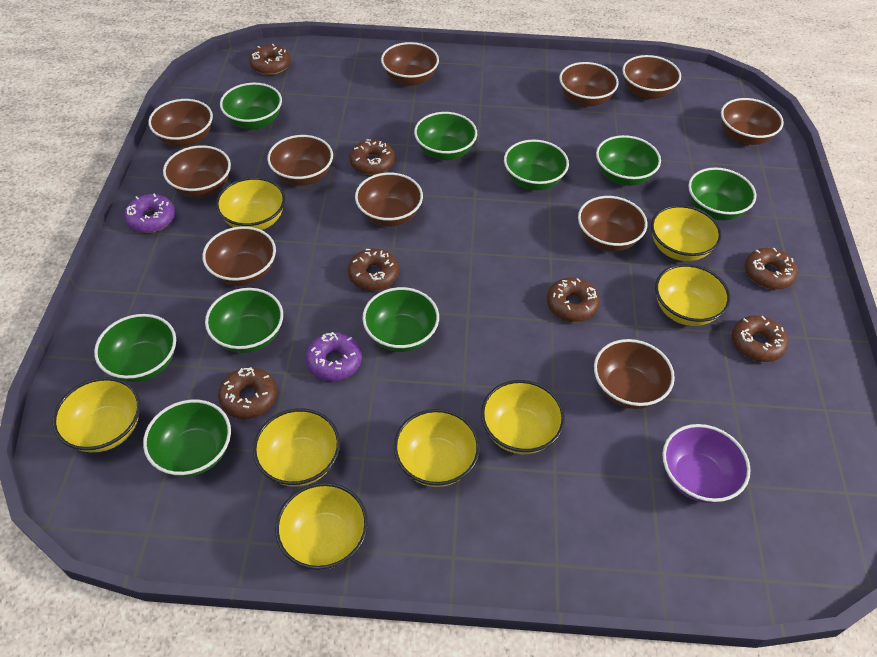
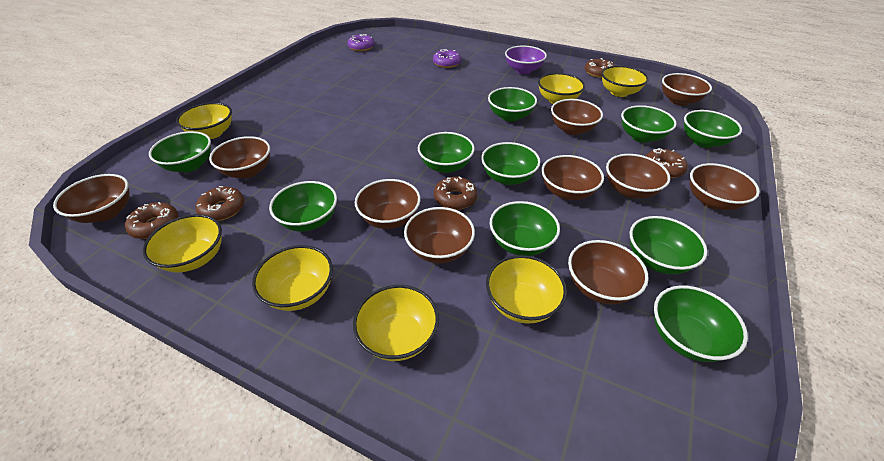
brown bowl: 11 -> 10
brown donut: 7 -> 5
green bowl: 9 -> 10
yellow bowl: 8 -> 7

